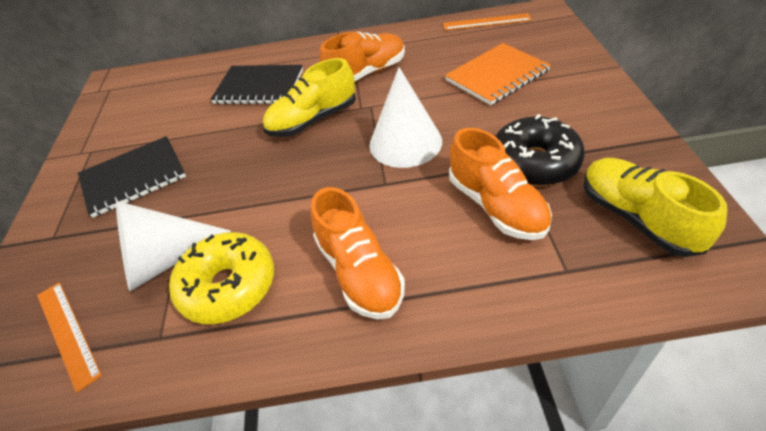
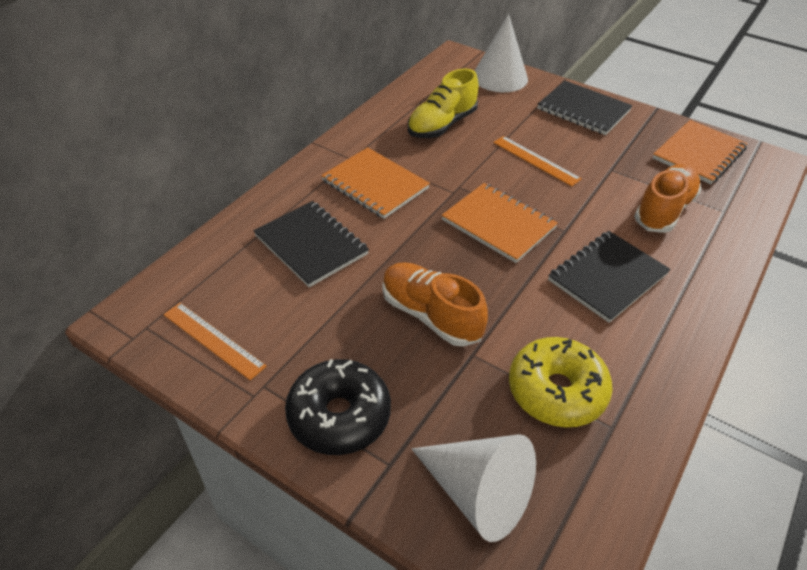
black notebook: 2 -> 3
orange notebook: 1 -> 3
orange shoe: 3 -> 2
yellow shoe: 2 -> 1

